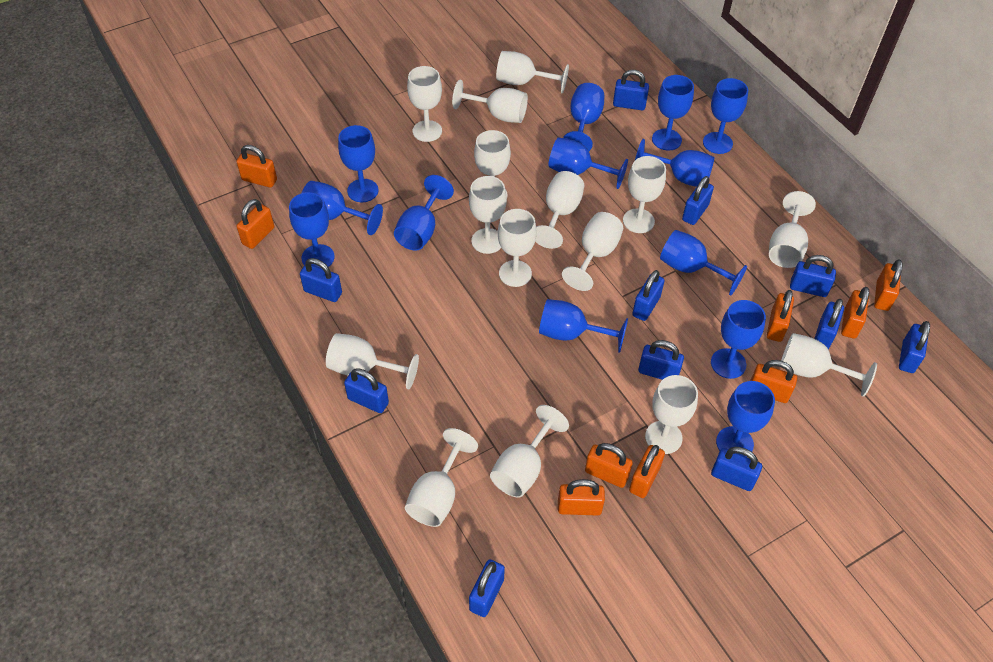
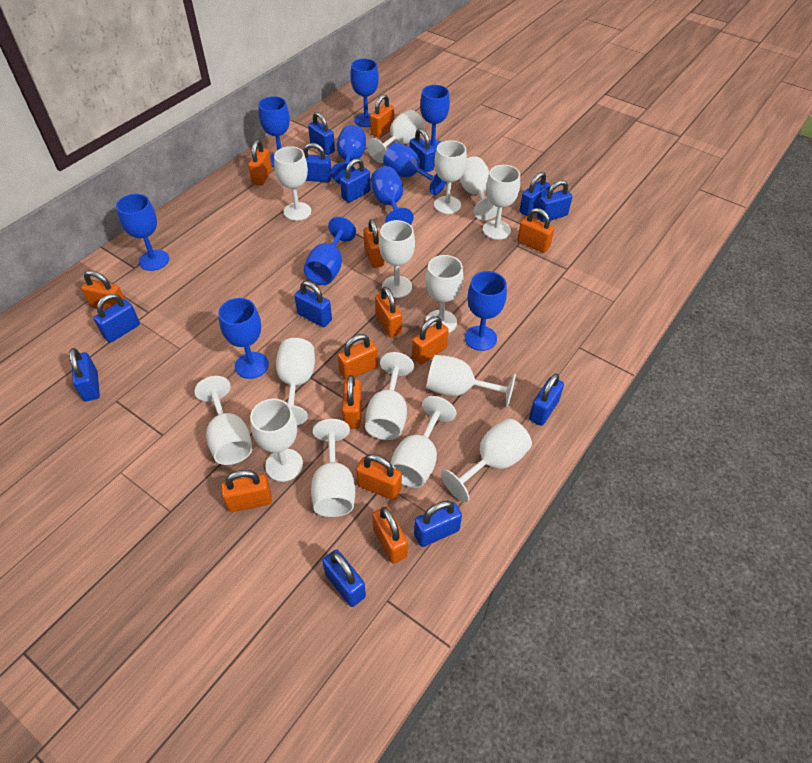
blue goblet: 13 -> 10
blue padlock: 11 -> 12
orange padlock: 9 -> 12

